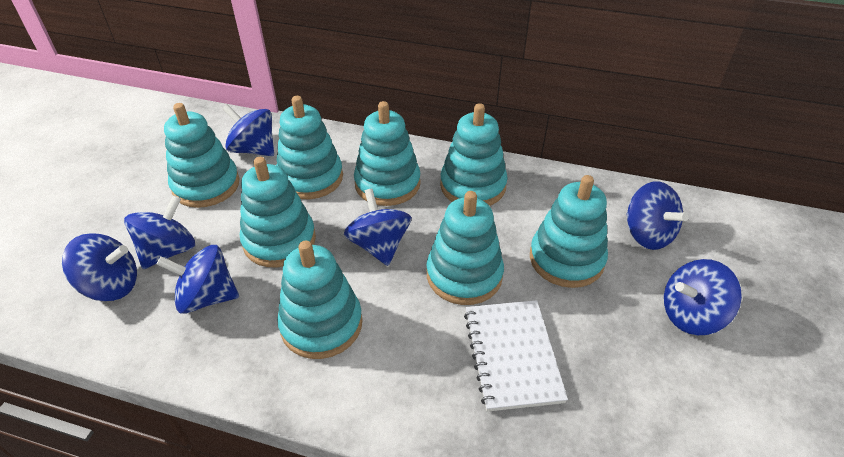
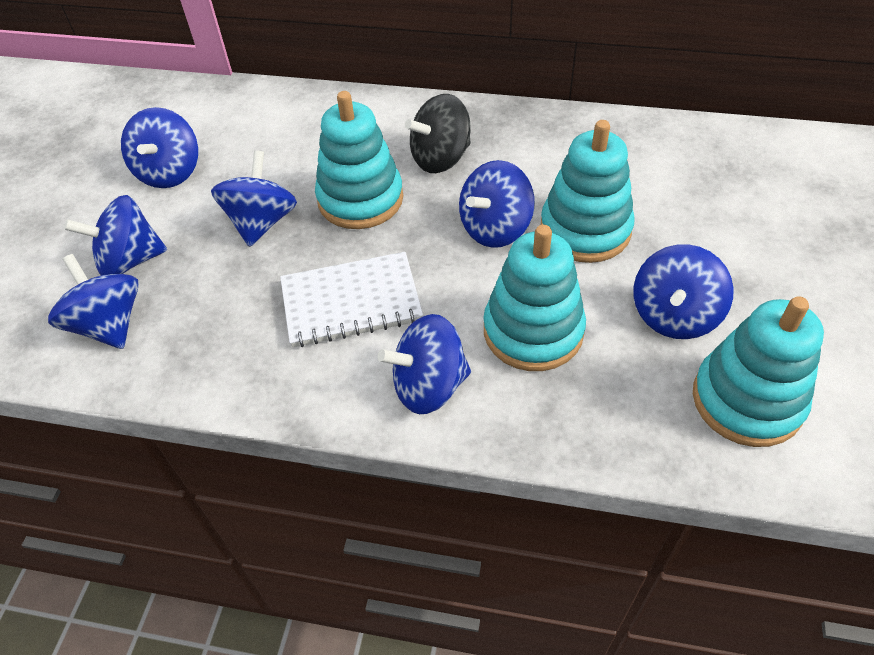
black spinning top: 0 -> 1
turquoise stacking toy: 8 -> 4

